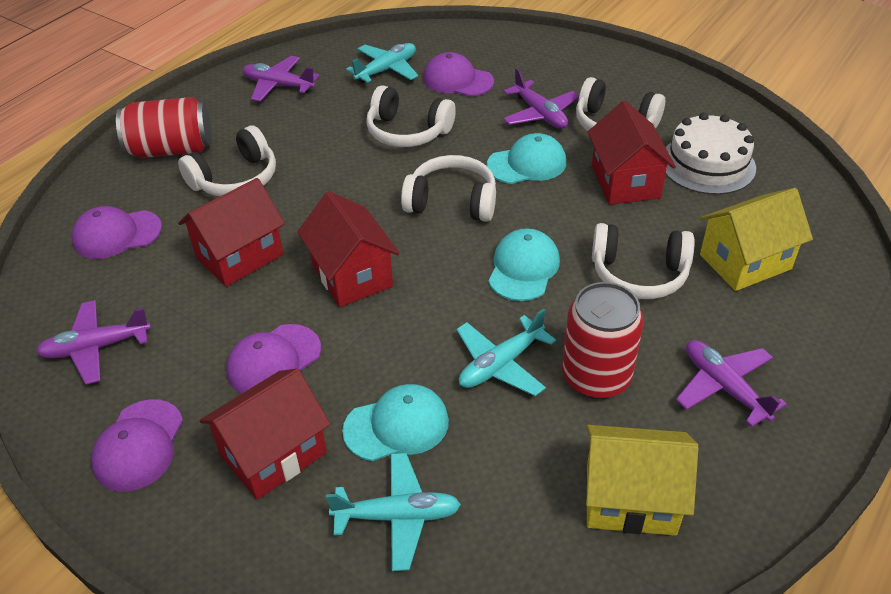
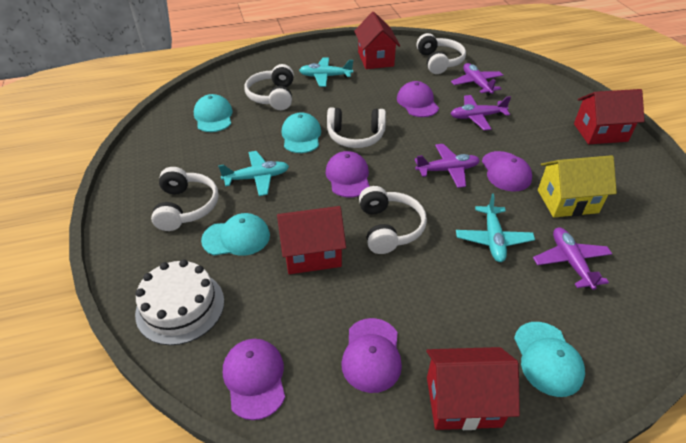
purple cap: 4 -> 5
red can: 2 -> 0
turquoise cap: 3 -> 4
yellow house: 2 -> 1

